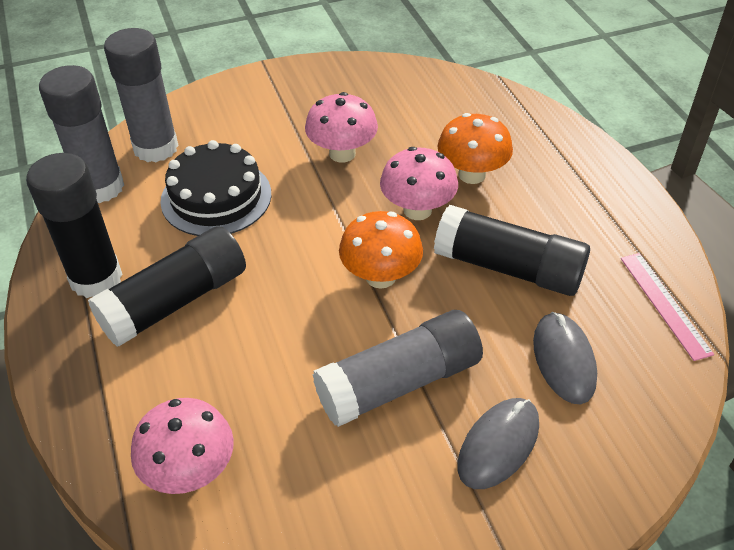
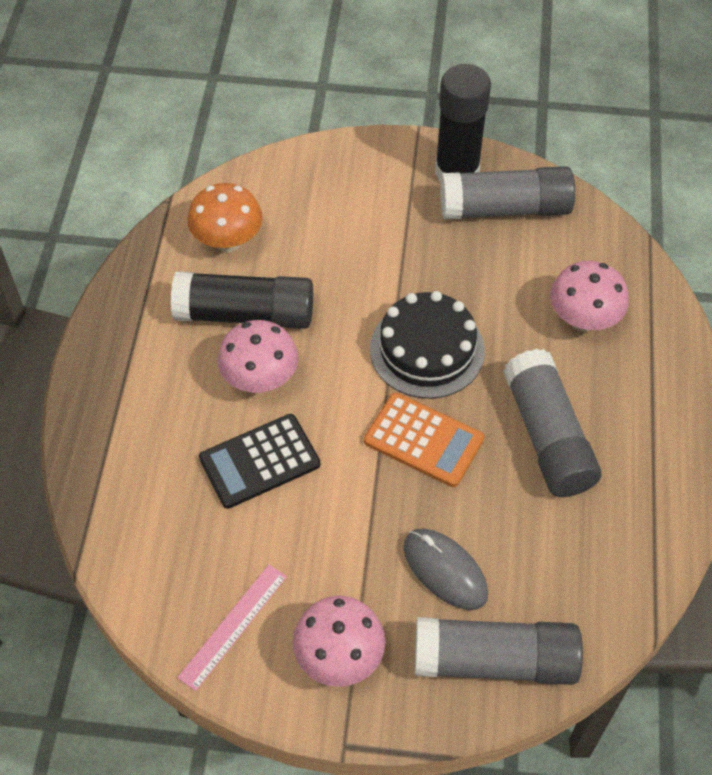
black calculator: 0 -> 1
black glue stick: 3 -> 2
grey mouse: 2 -> 1
orange calculator: 0 -> 1
orange mushroom: 2 -> 1

